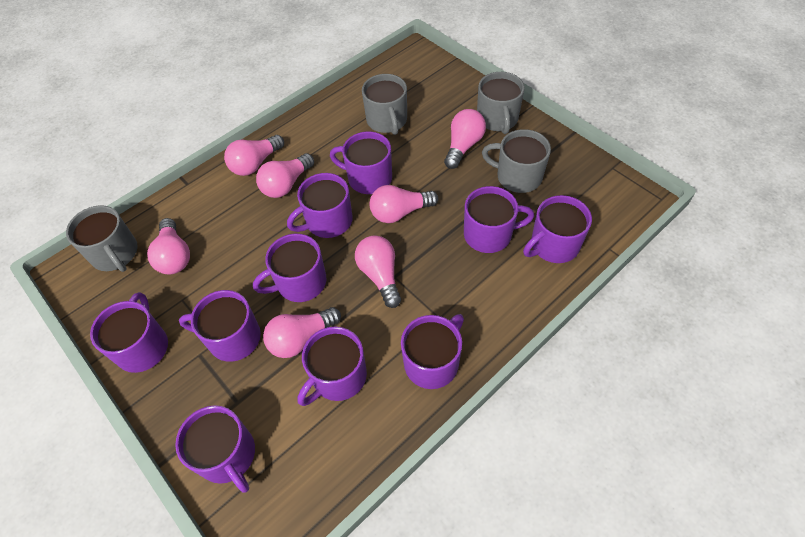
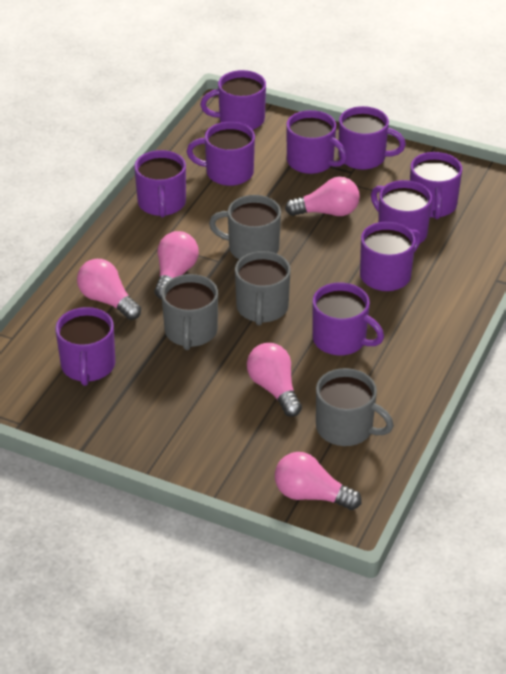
pink light bulb: 7 -> 5

